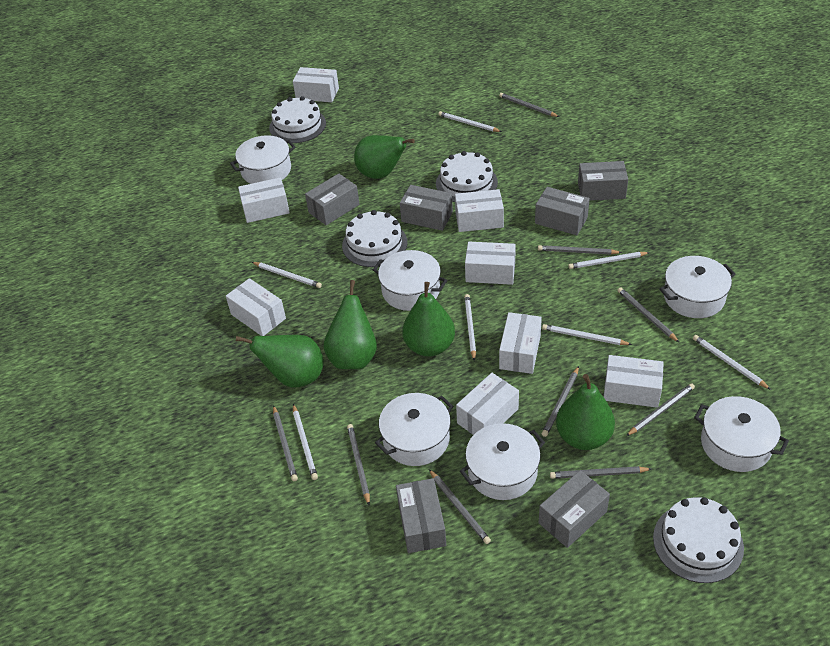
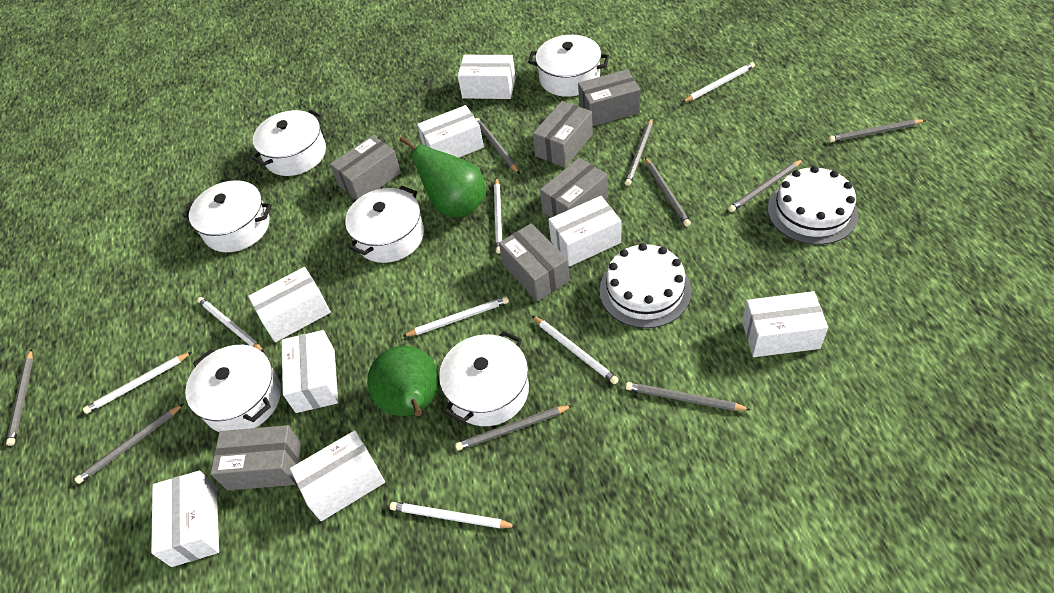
green pear: 5 -> 2
white cake: 4 -> 2

